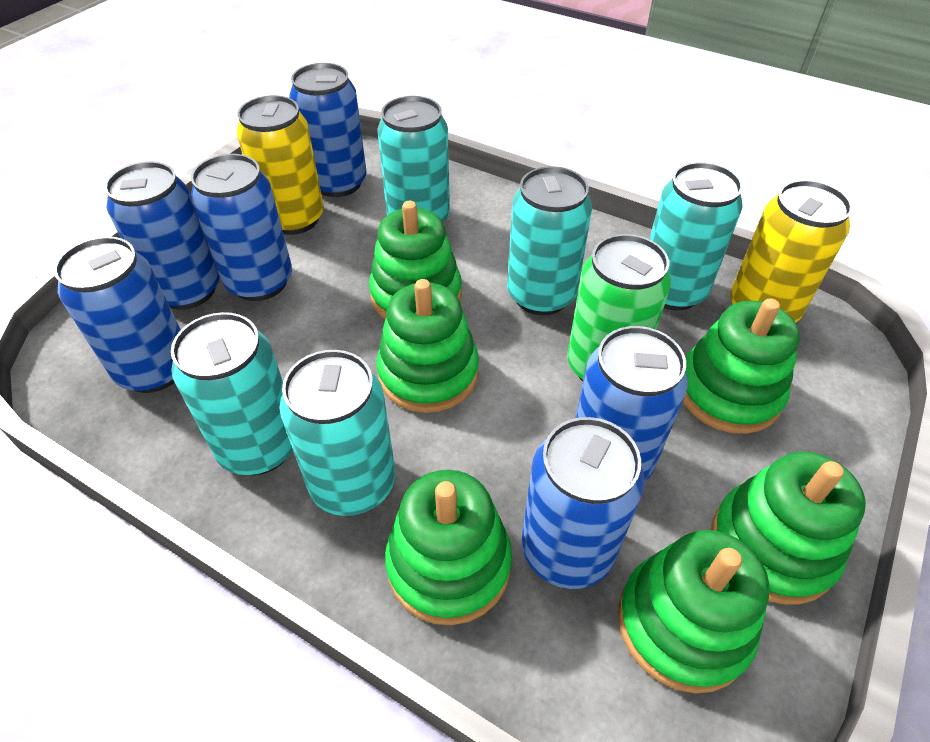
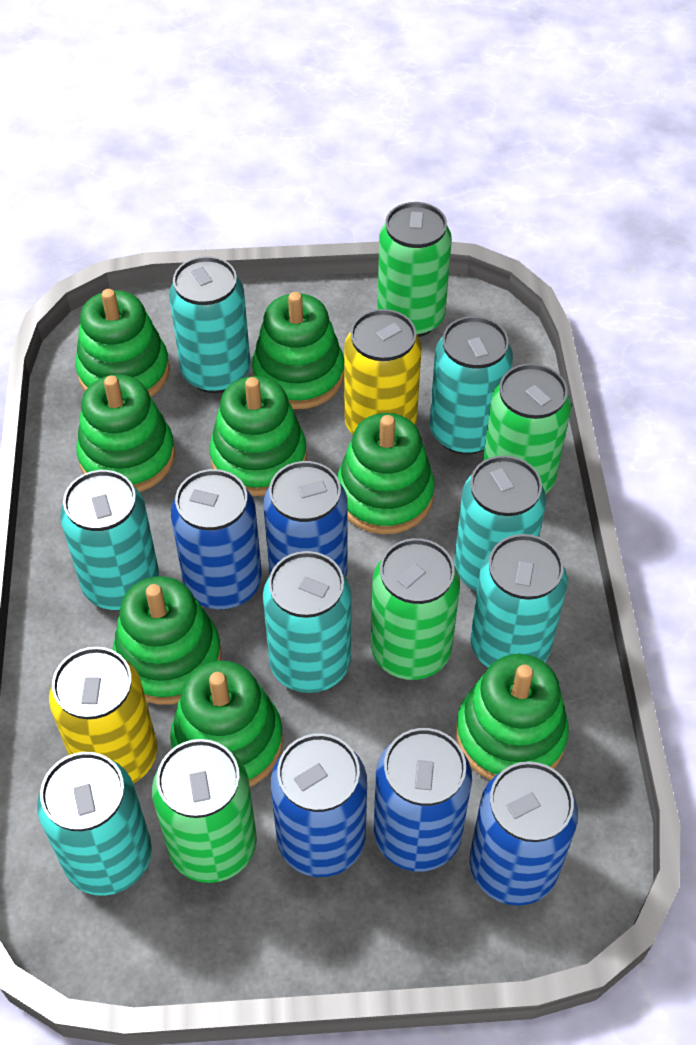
blue can: 6 -> 5
green can: 1 -> 4
green stacking toy: 6 -> 8
turquoise can: 5 -> 7

